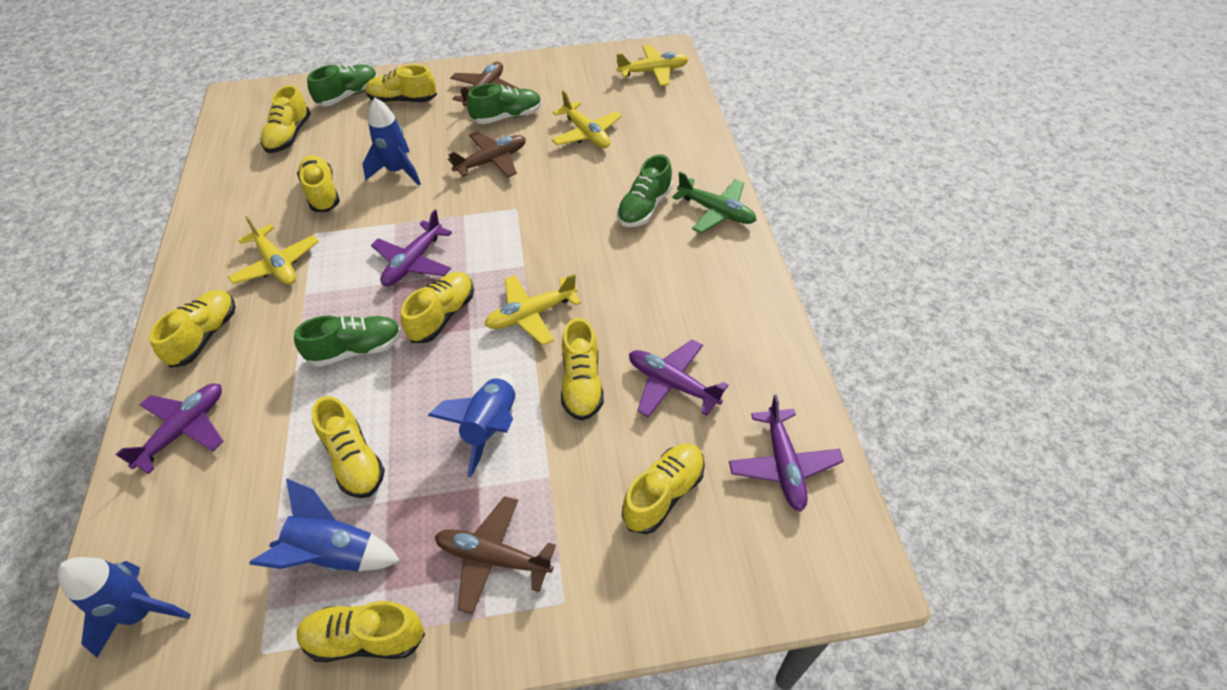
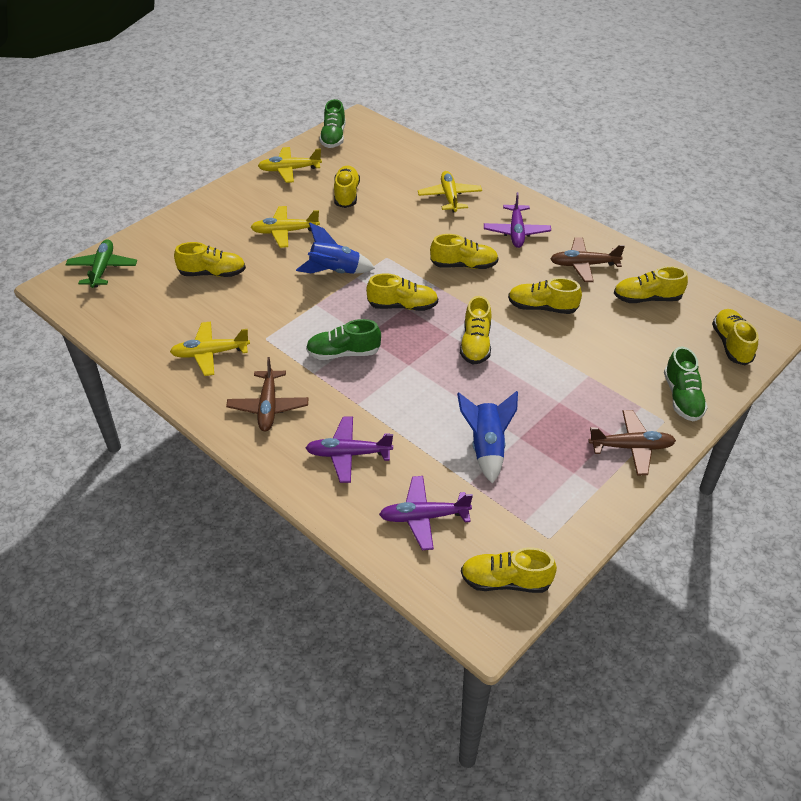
blue rocket: 4 -> 2
green shoe: 4 -> 3
purple plane: 4 -> 3

